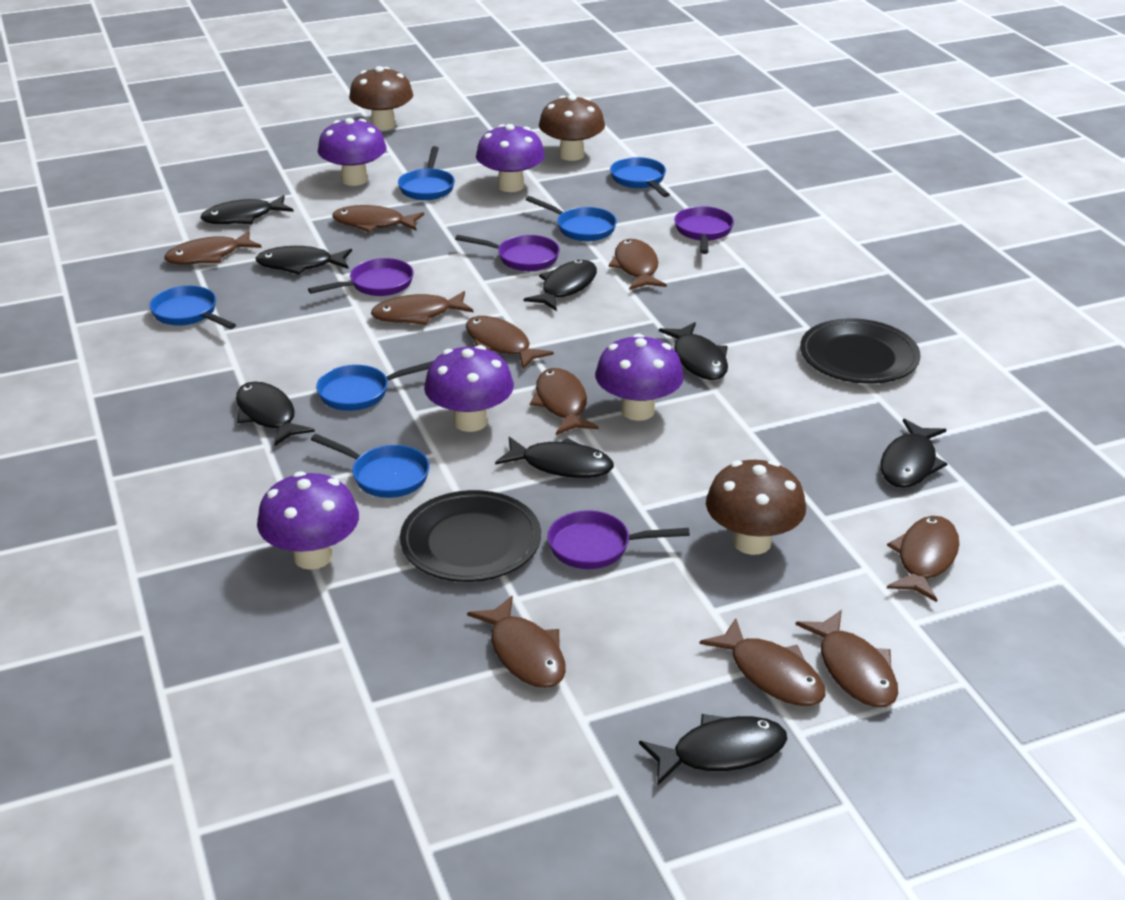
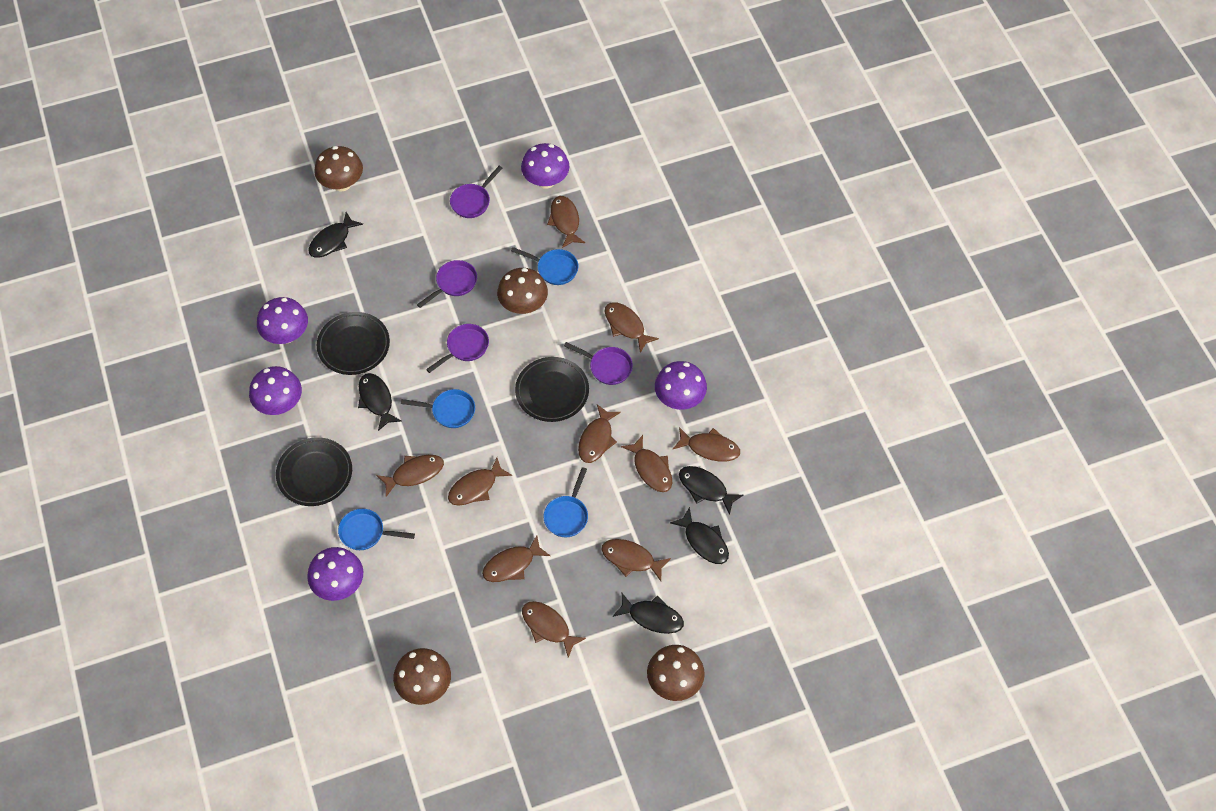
black fish: 8 -> 5
black plate: 2 -> 3
blue pan: 6 -> 4
brown mushroom: 3 -> 4

